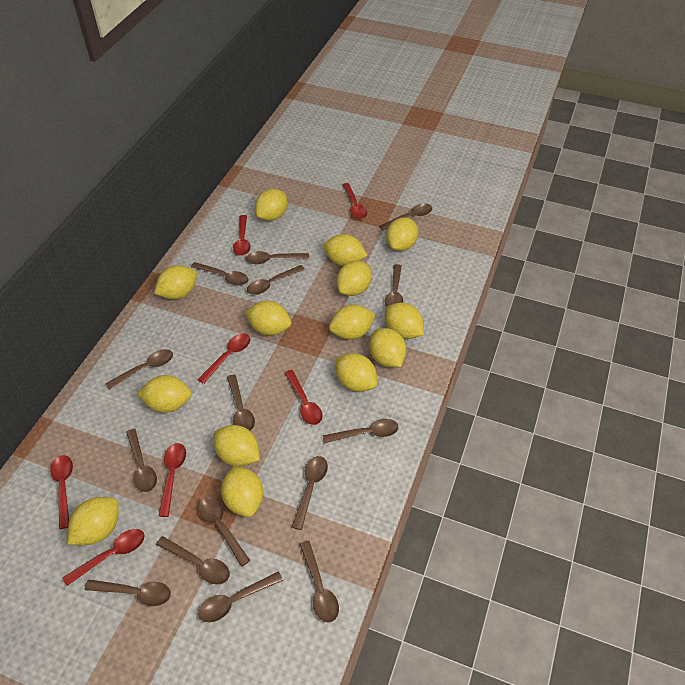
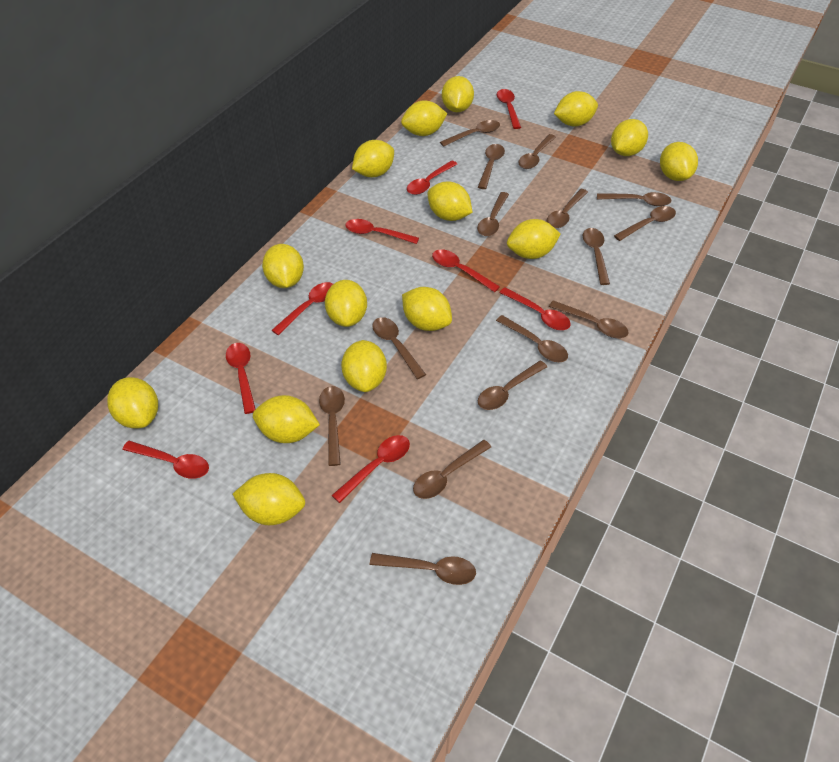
red spoon: 7 -> 9
yellow lemon: 14 -> 15

